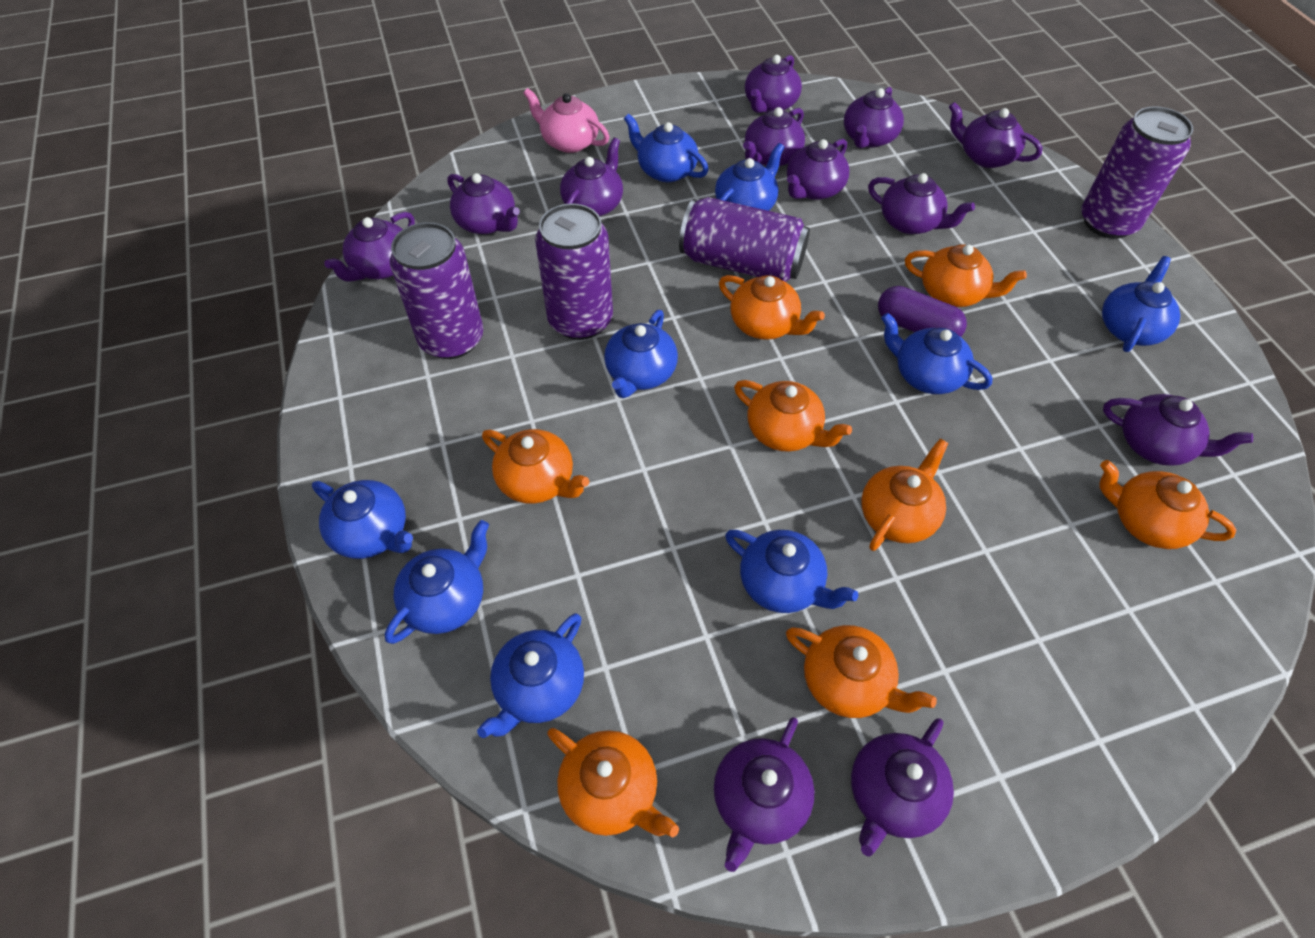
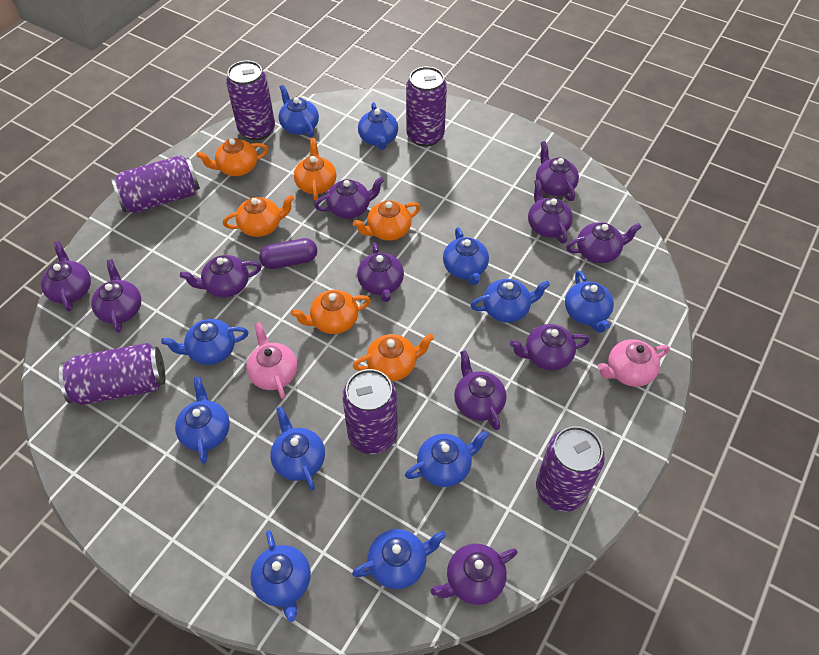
blue teapot: 9 -> 11
orange teapot: 8 -> 6
pink teapot: 1 -> 2
purple can: 4 -> 6
purple teapot: 12 -> 11

